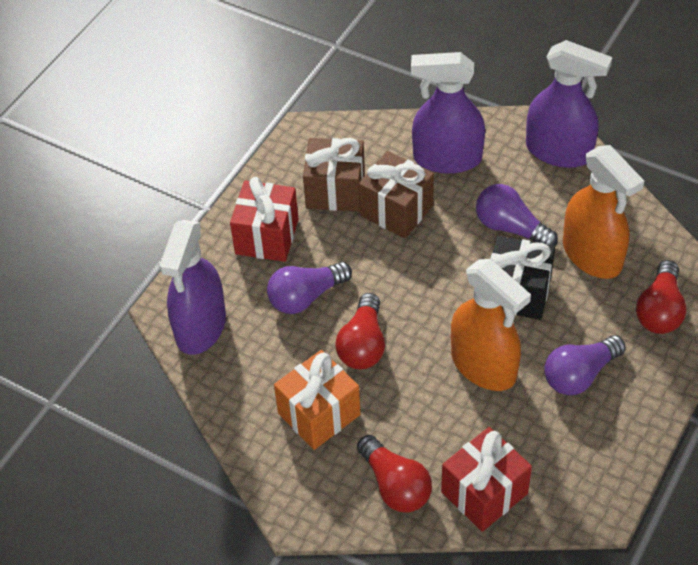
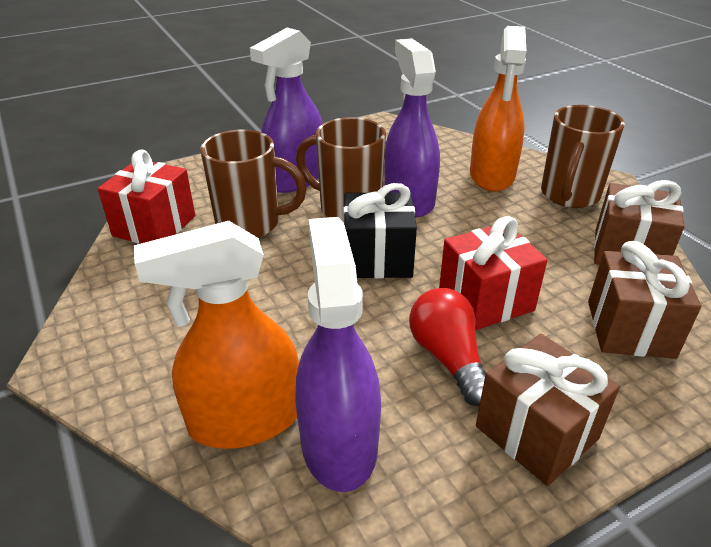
brown gift: 2 -> 3
brown mug: 0 -> 3
orange gift: 1 -> 0
purple light bulb: 3 -> 0
red light bulb: 3 -> 1

